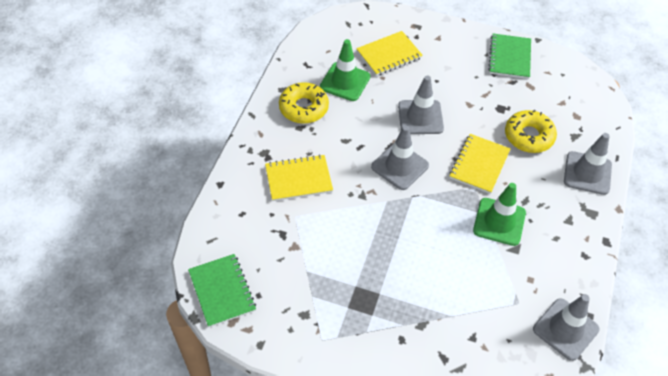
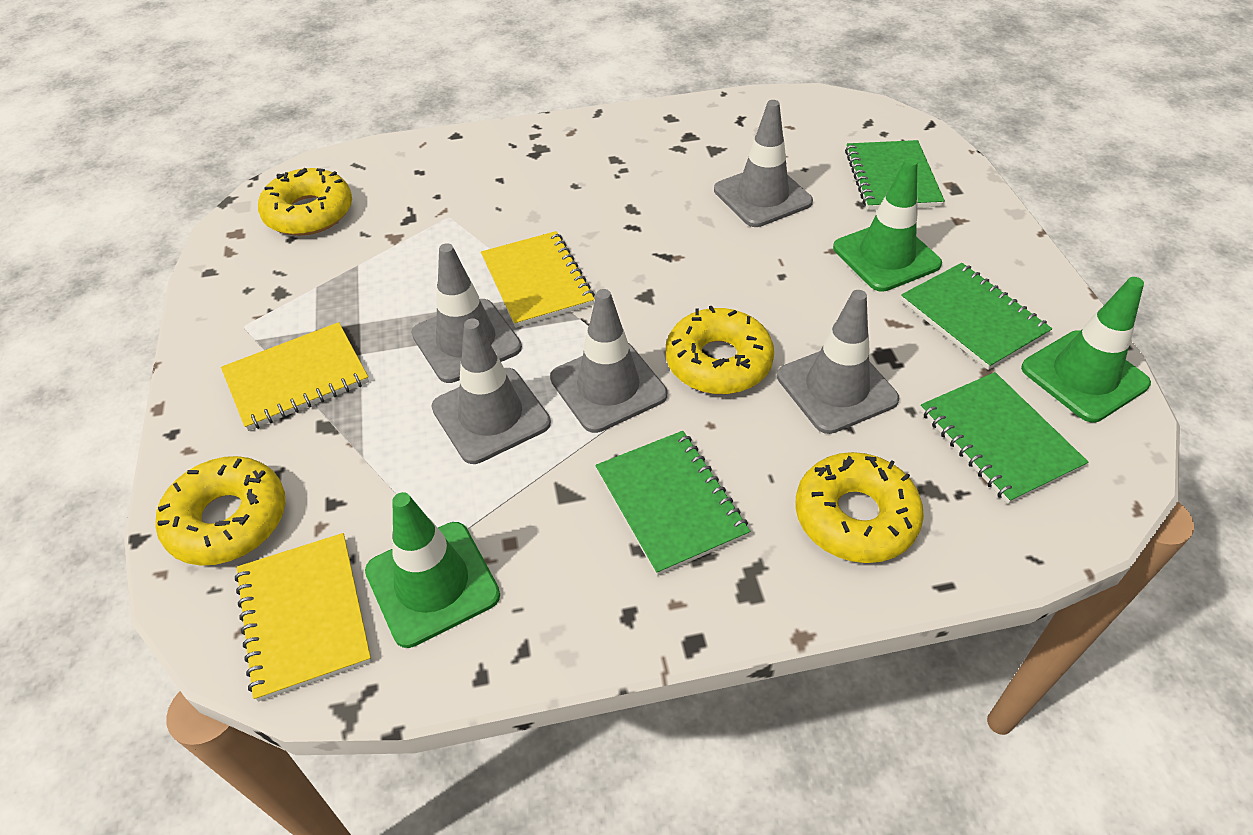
green notebook: 2 -> 4
green traffic cone: 2 -> 3
grey traffic cone: 4 -> 5
yellow donut: 2 -> 4

